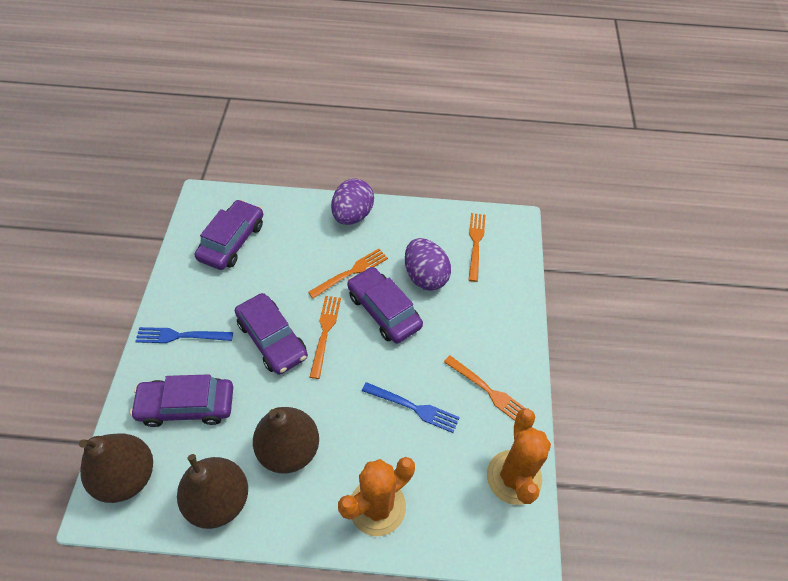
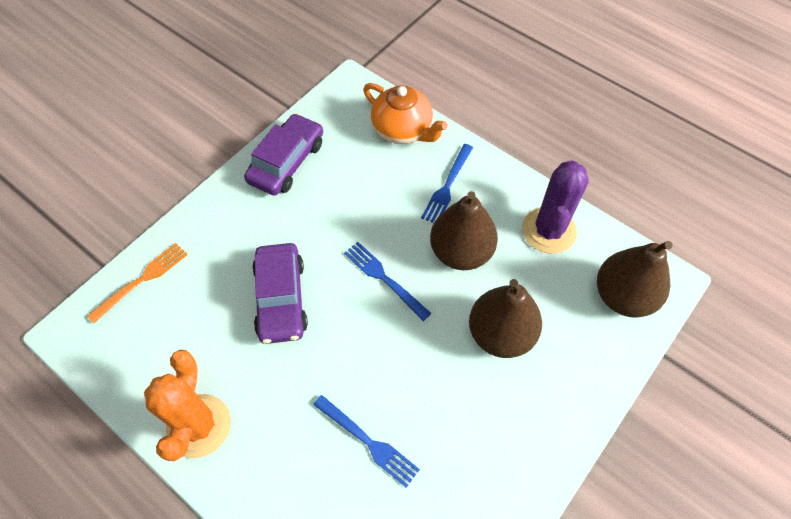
blue fork: 2 -> 3
orange cactus: 2 -> 1
orange fork: 4 -> 1
orange teapot: 0 -> 1
purple cactus: 0 -> 1
purple car: 4 -> 2
purple egg: 2 -> 0

